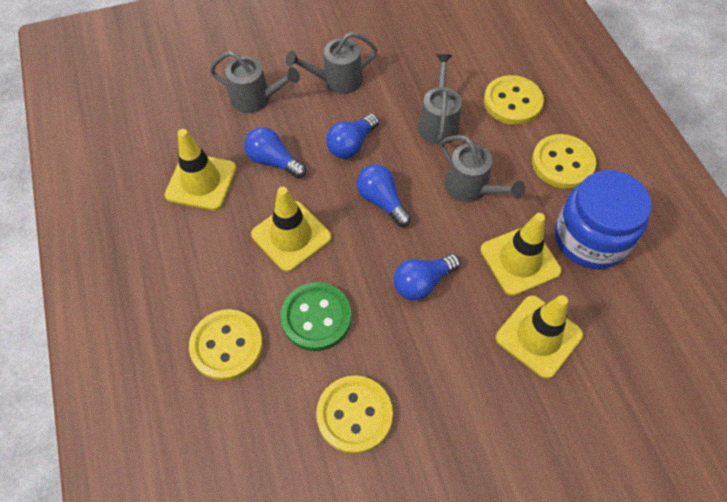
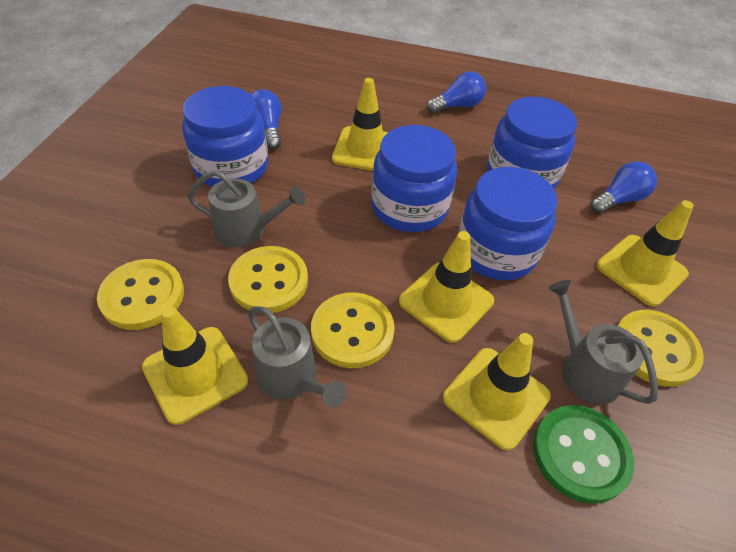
blue jar: 1 -> 4
blue light bulb: 4 -> 3
grey watering can: 4 -> 3
yellow traffic cone: 4 -> 5

